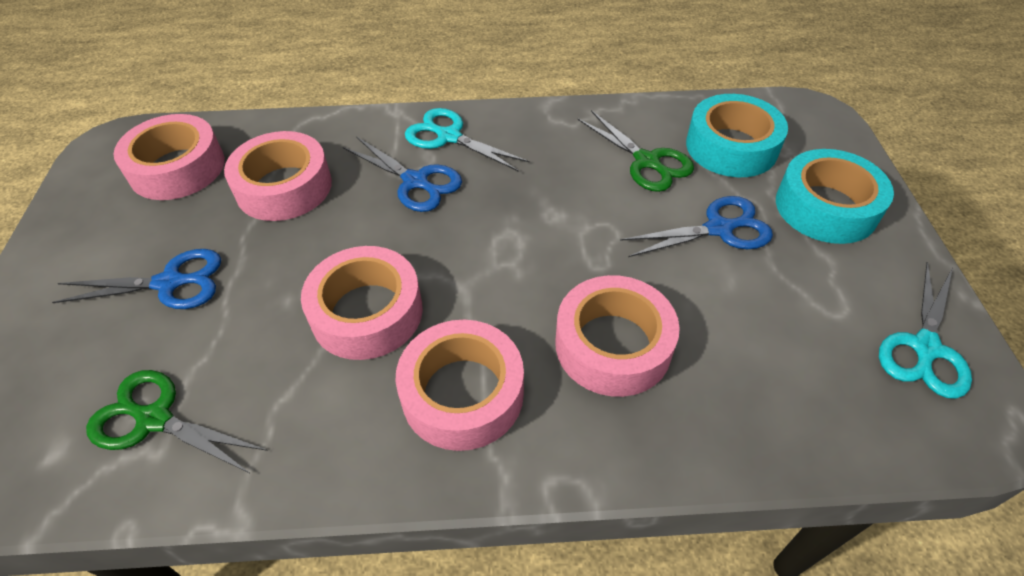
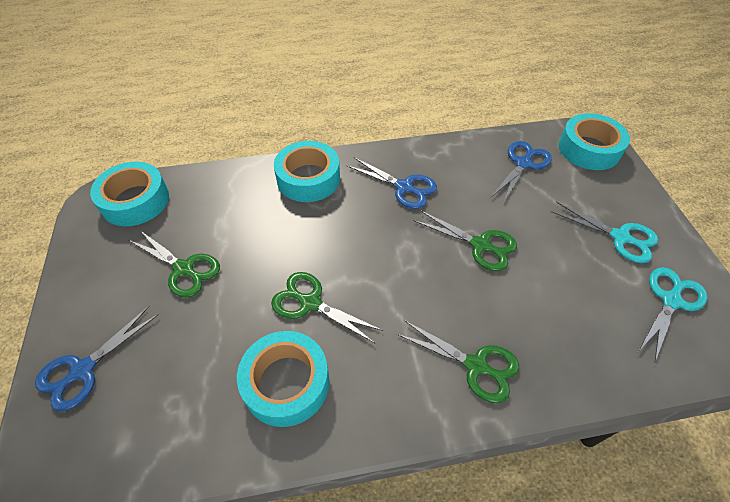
green scissors: 2 -> 4
pink tape: 5 -> 0
turquoise tape: 2 -> 4

